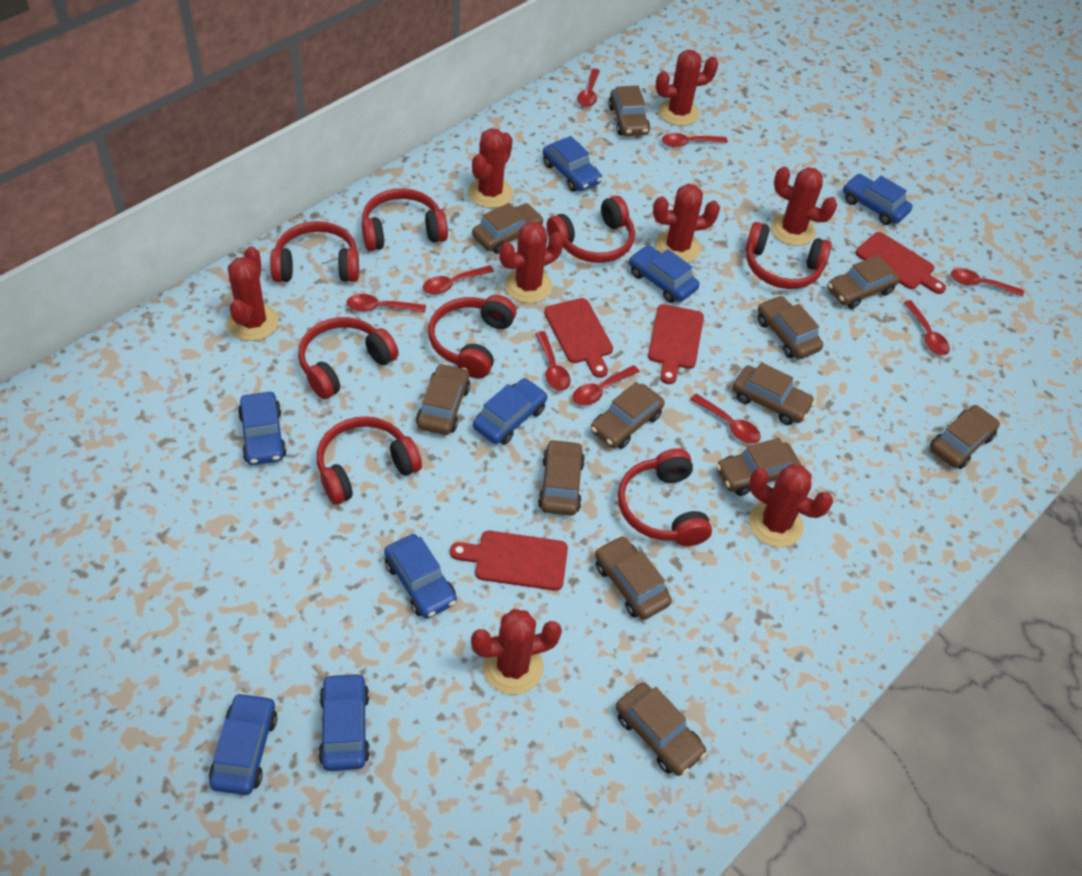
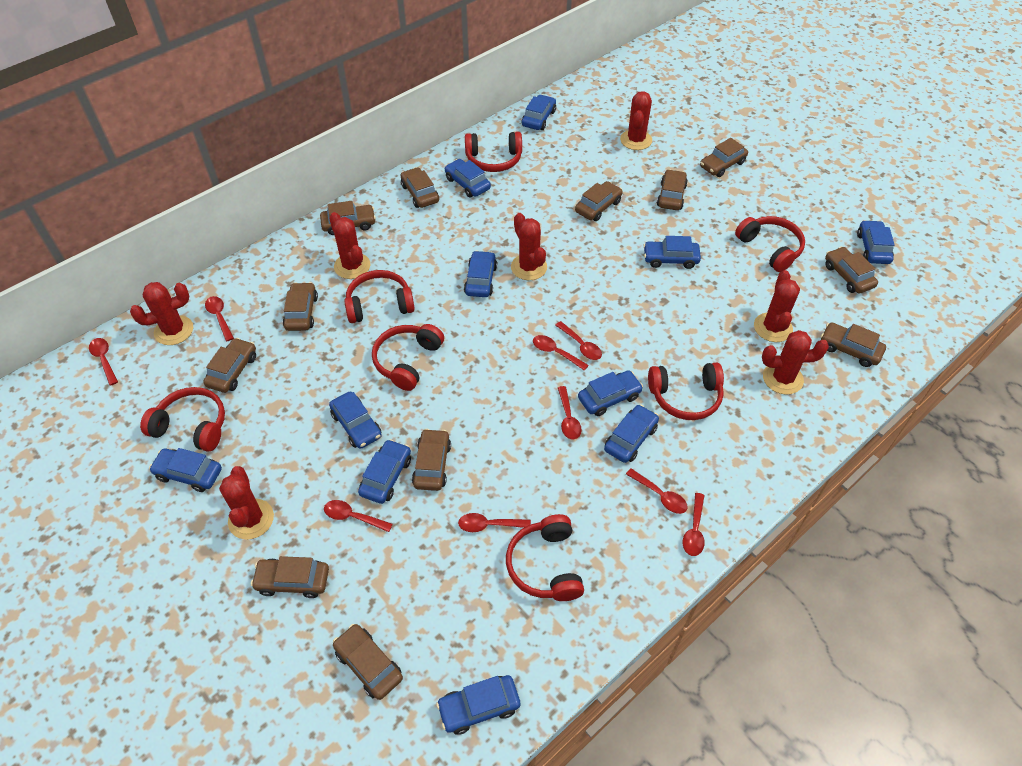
blue car: 8 -> 11
red cactus: 8 -> 7
red cutting board: 4 -> 0
red headphones: 8 -> 7

